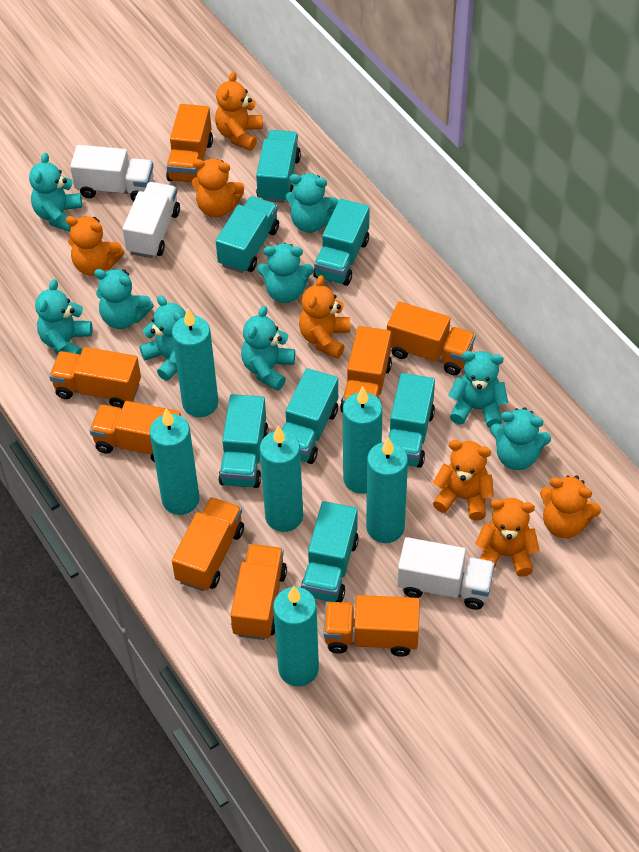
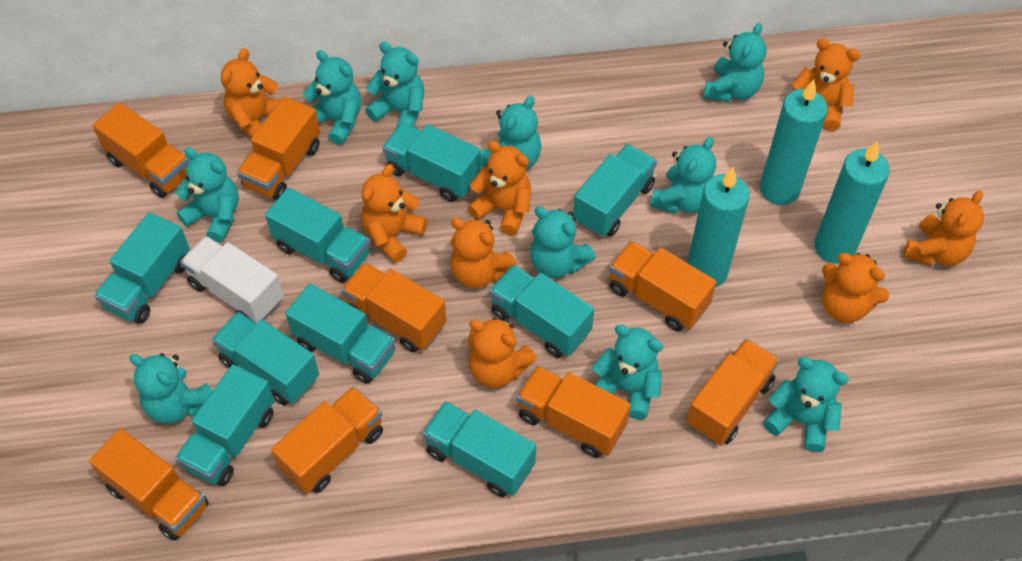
orange teddy bear: 7 -> 8
turquoise candle: 6 -> 3
turquoise teddy bear: 9 -> 10
turquoise truck: 7 -> 9
white truck: 3 -> 1

